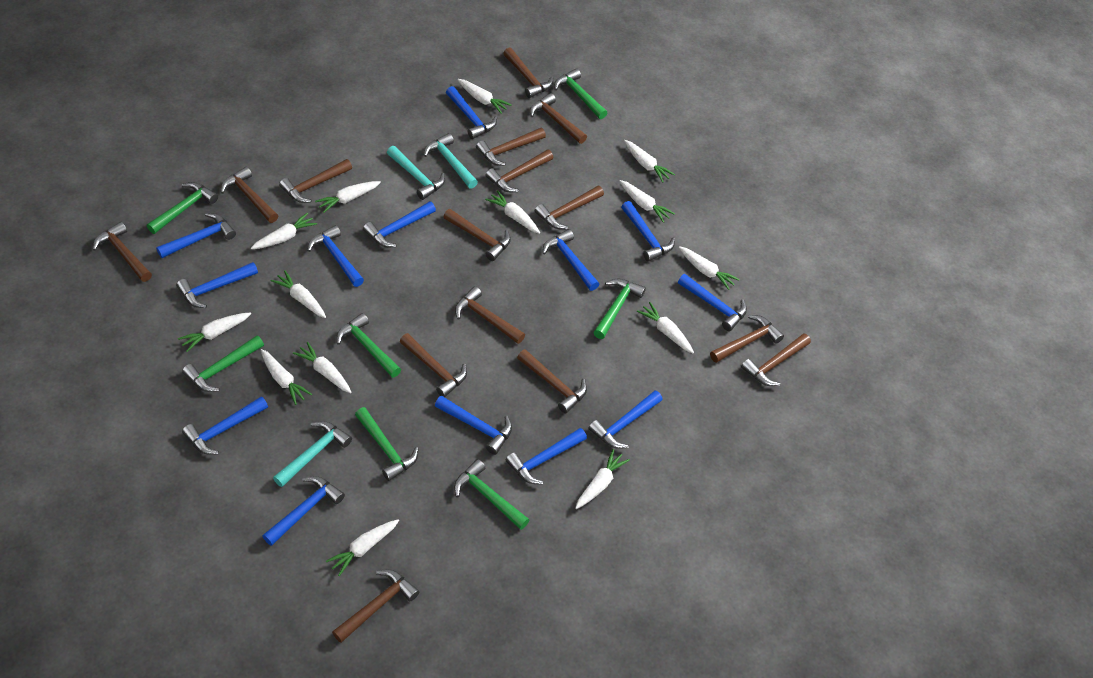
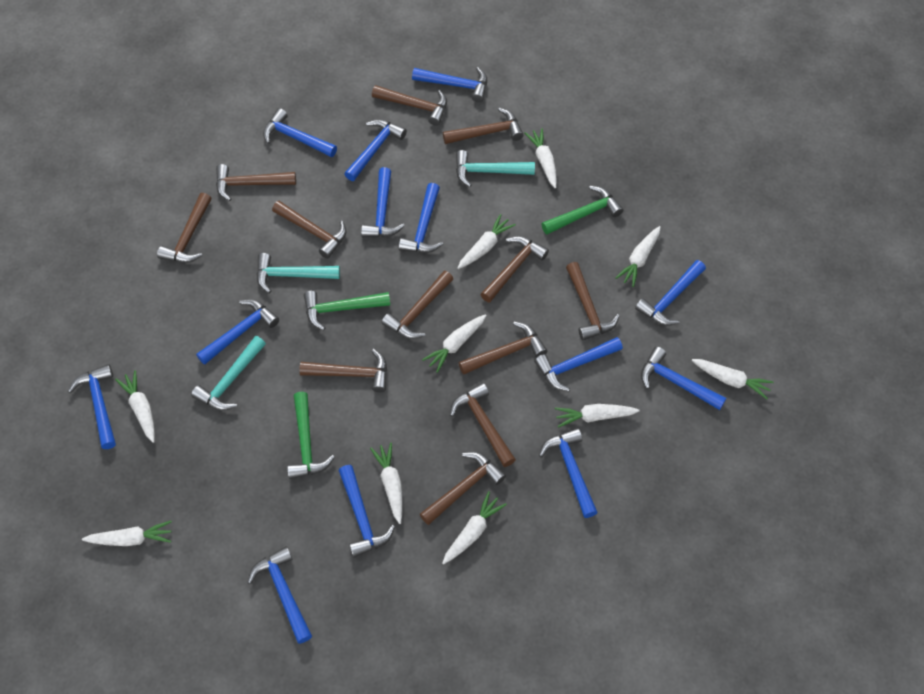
brown hammer: 15 -> 12
green hammer: 7 -> 3
white carrot: 14 -> 10

